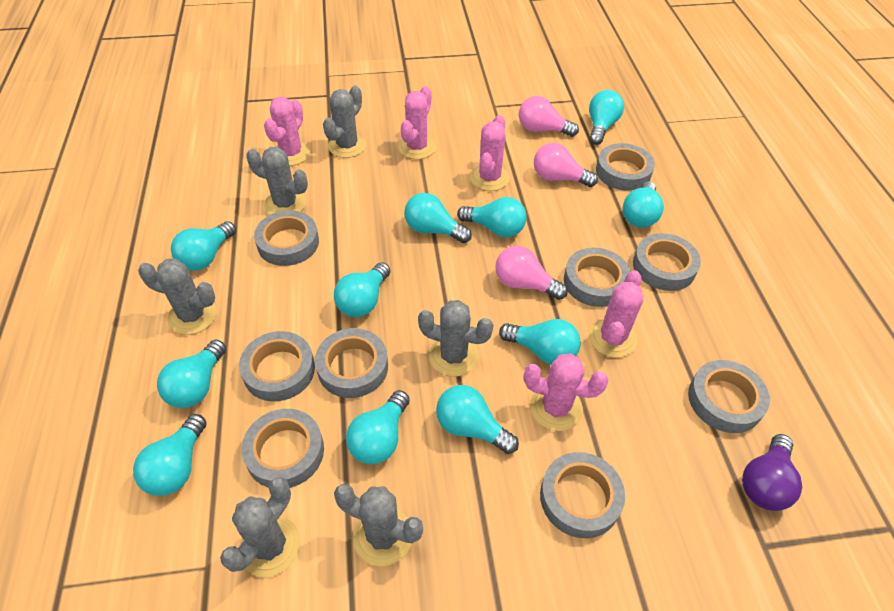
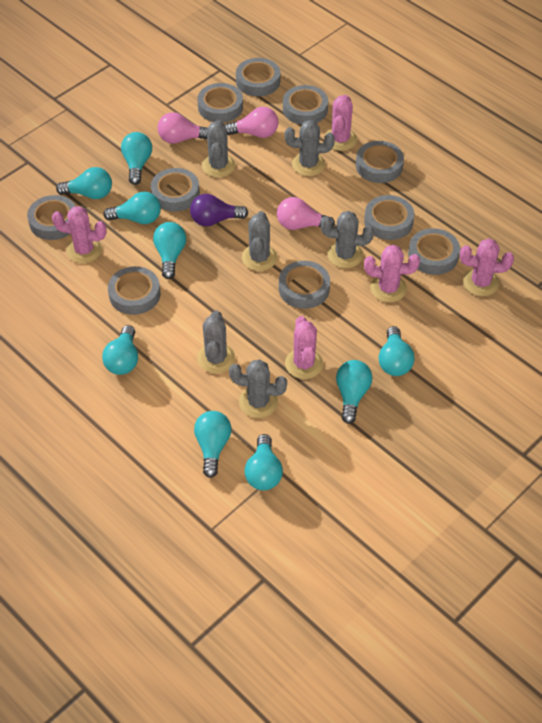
grey tape: 9 -> 10
turquoise light bulb: 11 -> 9

